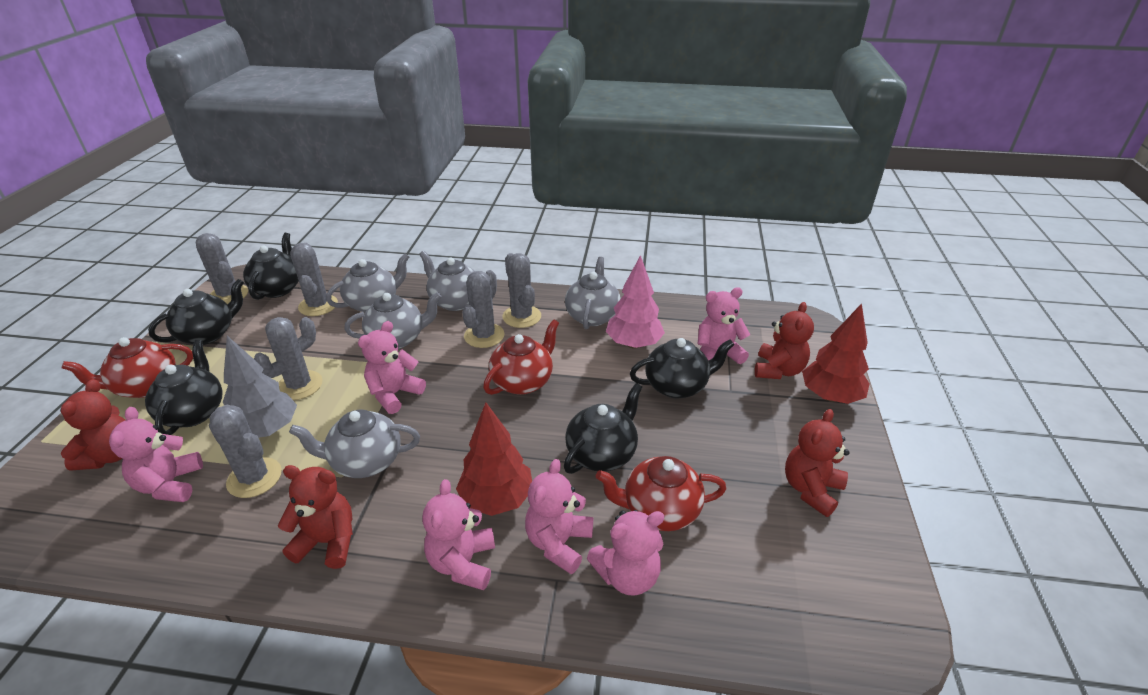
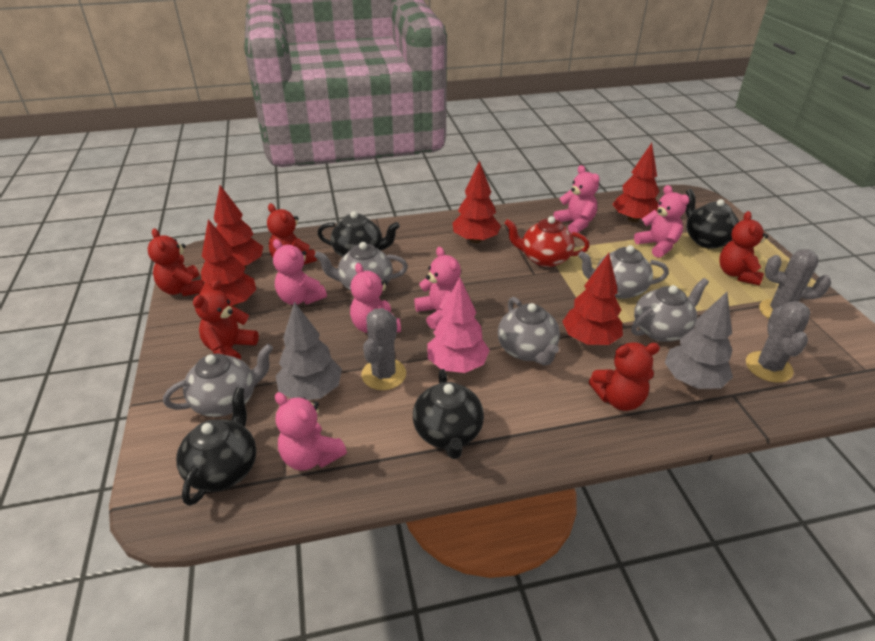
black teapot: 5 -> 4
grey cactus: 6 -> 3
grey tree: 1 -> 2
red teapot: 3 -> 1
red teddy bear: 4 -> 5
red tree: 2 -> 5

